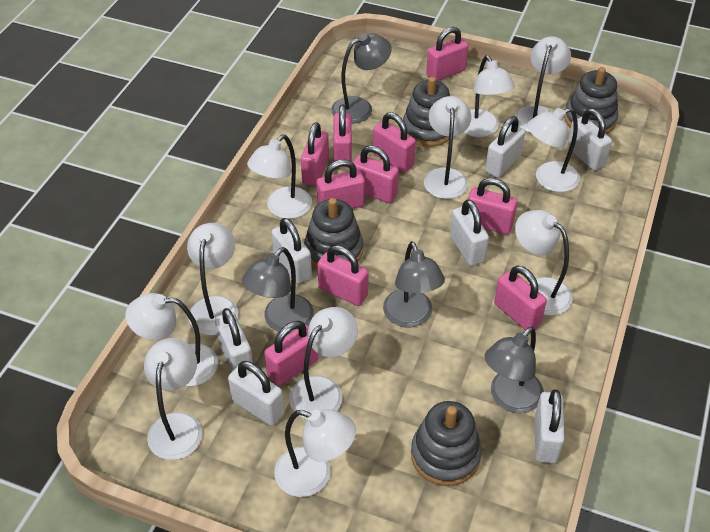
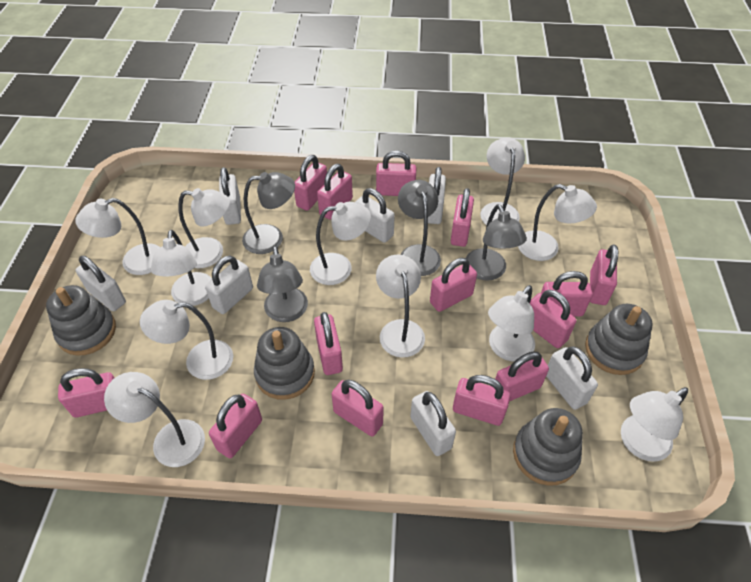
pink padlock: 10 -> 14

